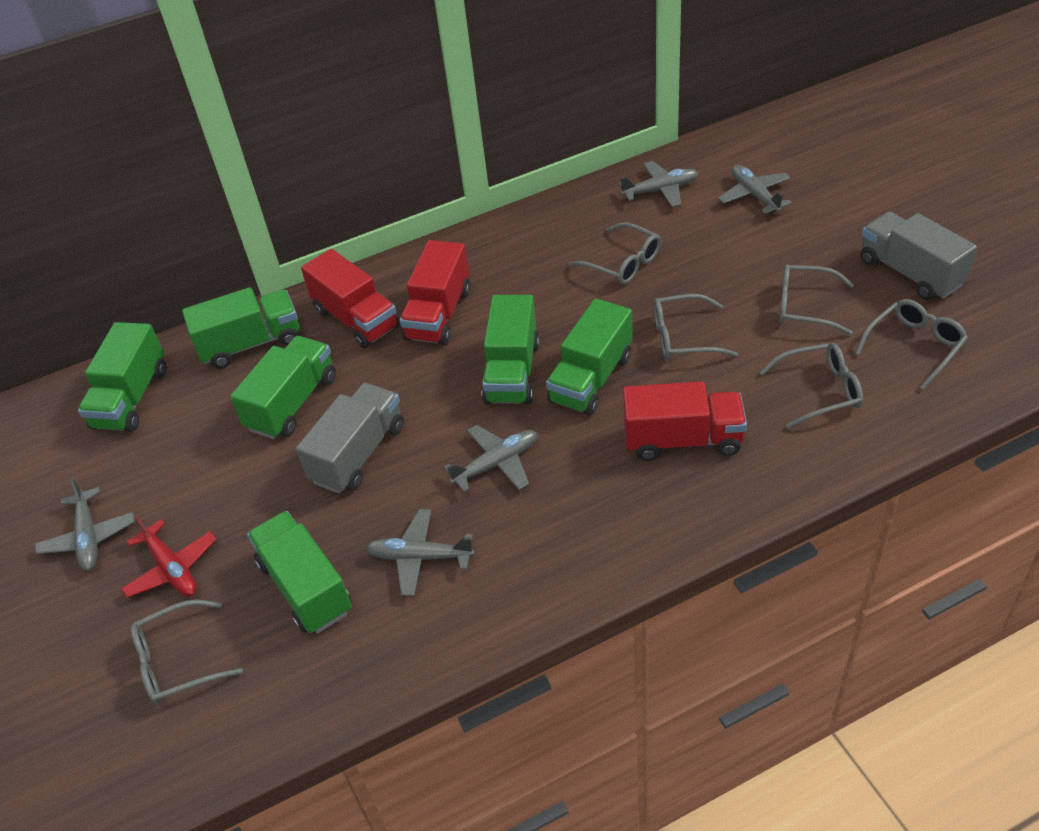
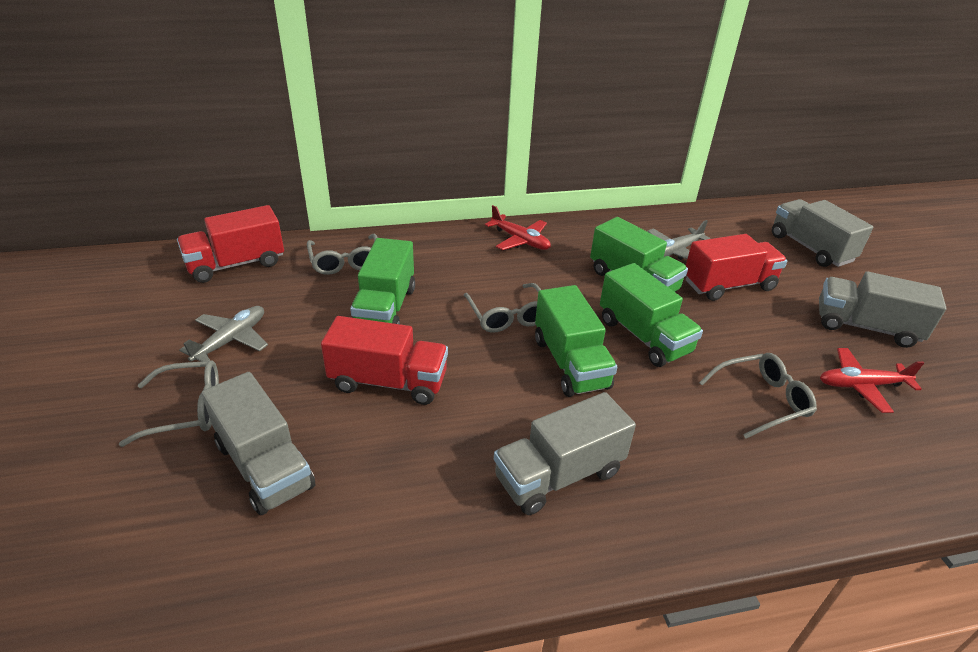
green truck: 6 -> 4
grey glasses: 6 -> 4
grey plane: 5 -> 2
grey truck: 2 -> 4
red plane: 1 -> 2

